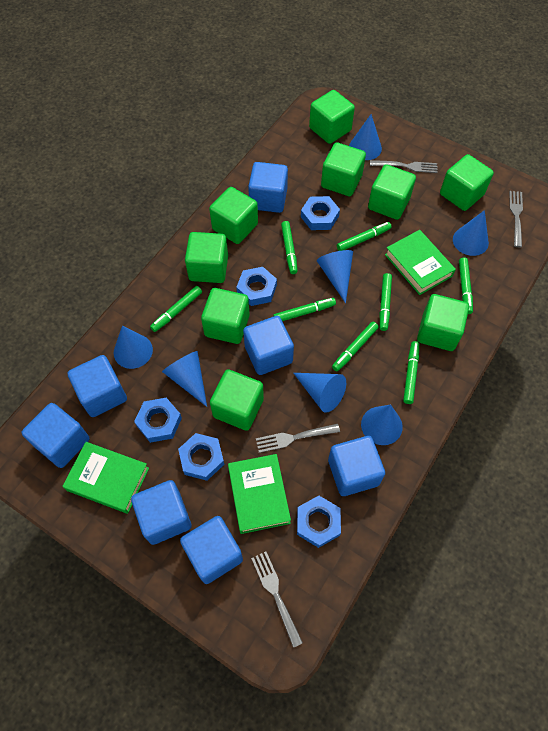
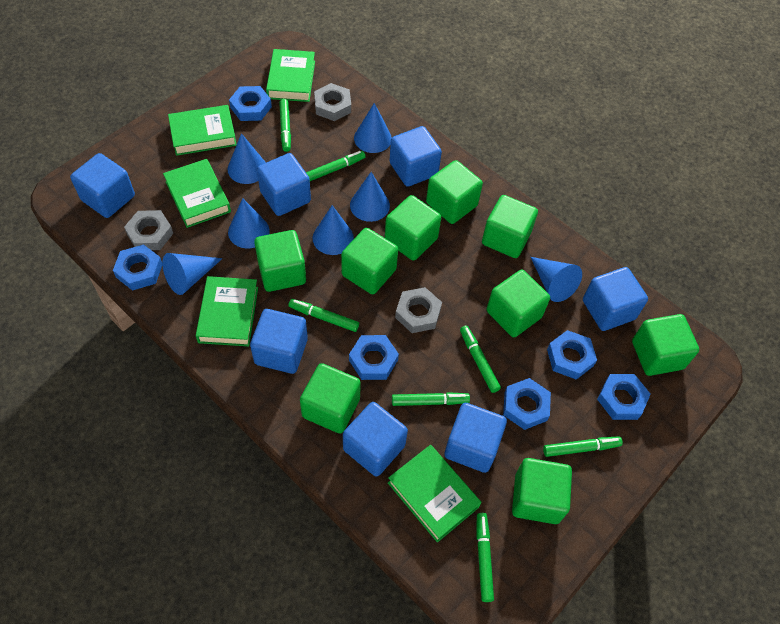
blue nut: 5 -> 6
green book: 3 -> 5
green marker: 8 -> 7
grey fork: 4 -> 0
grey nut: 0 -> 3

